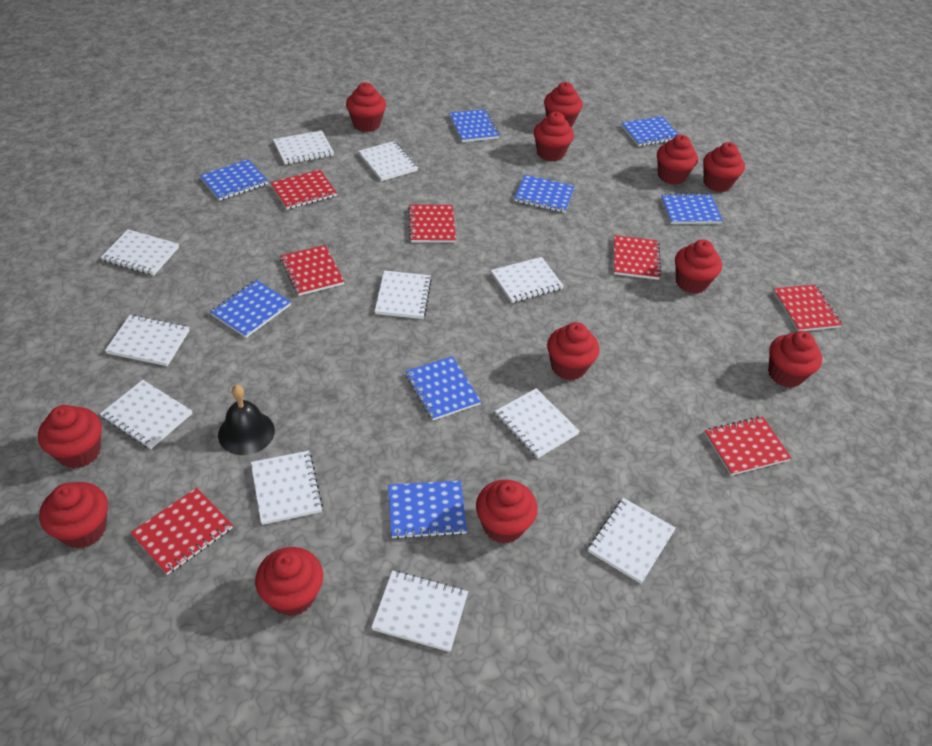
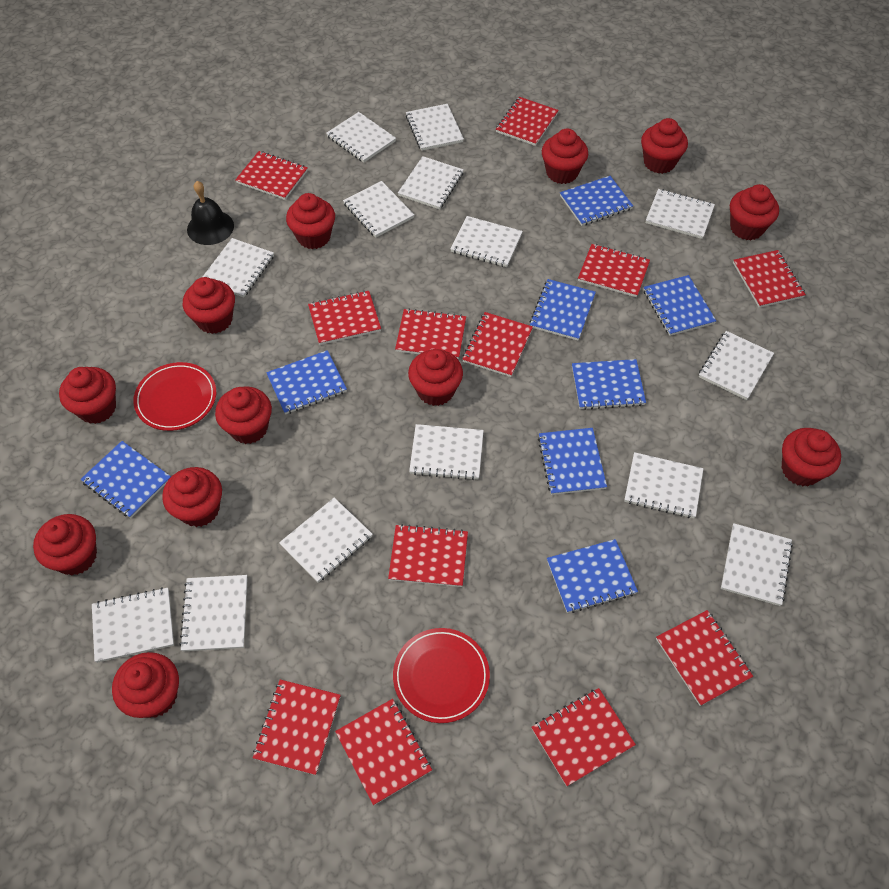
red notebook: 7 -> 12
red plate: 0 -> 2
white notebook: 11 -> 14

